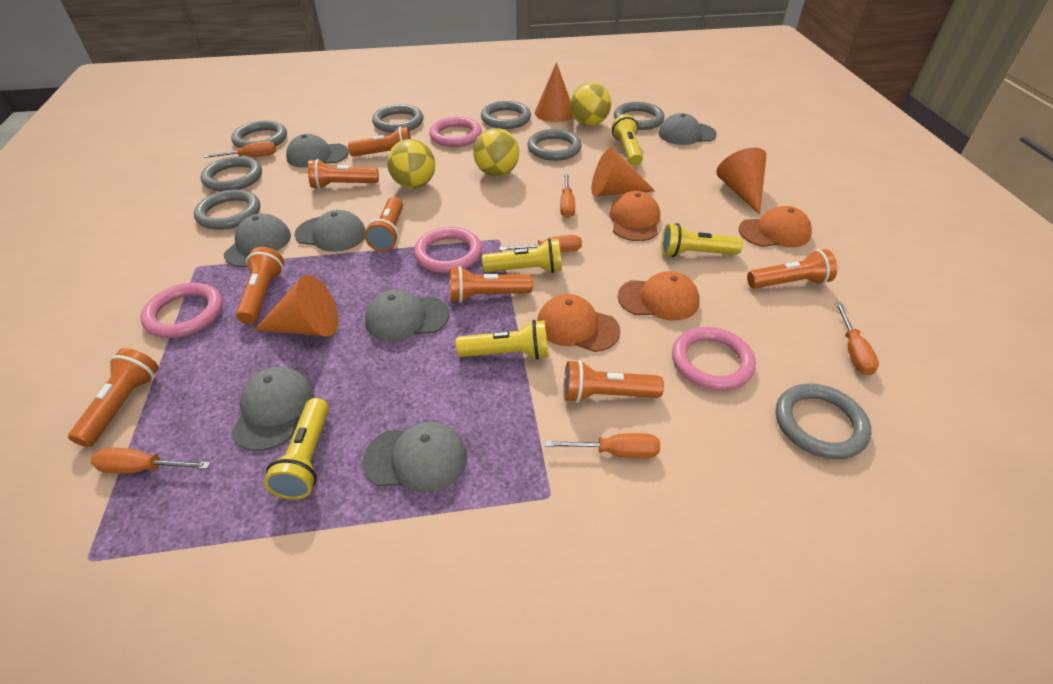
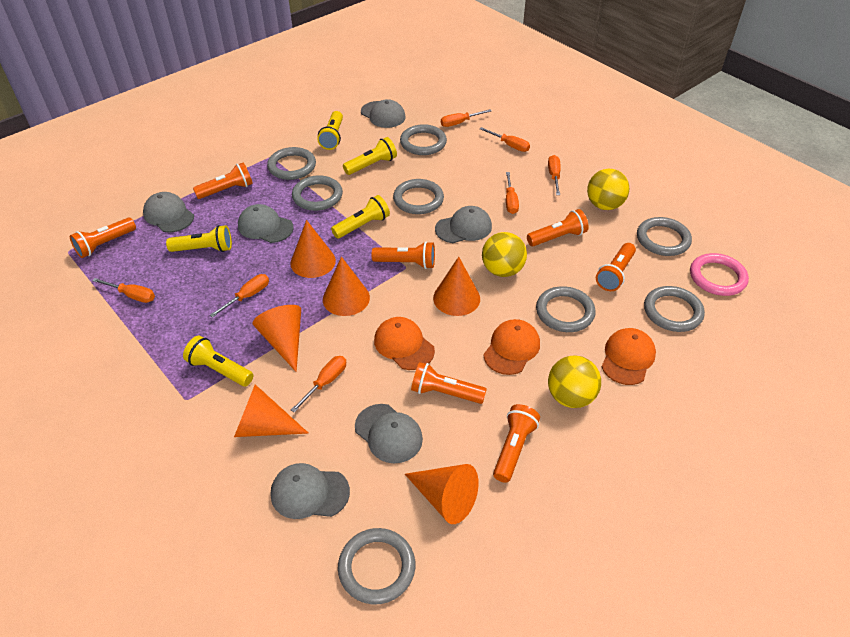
grey cap: 7 -> 6
orange cap: 4 -> 3
orange cone: 4 -> 6
orange flashlight: 8 -> 7
orange screwdriver: 6 -> 7
pink ring: 4 -> 1

